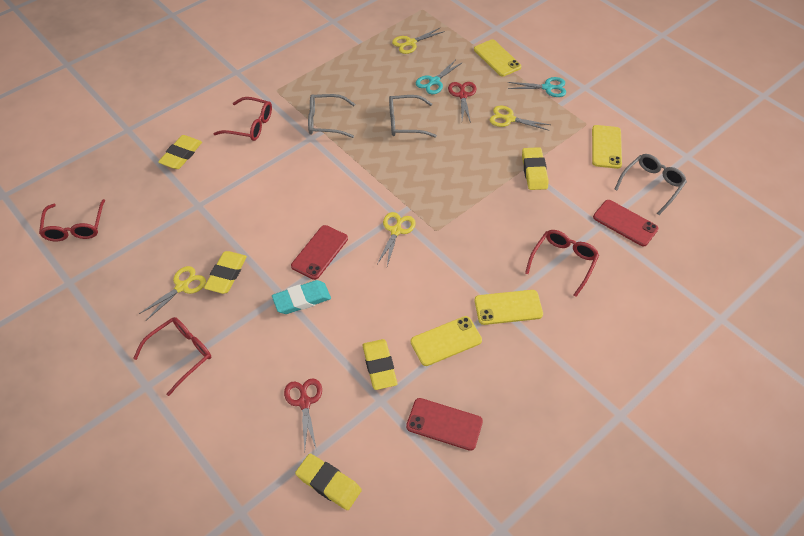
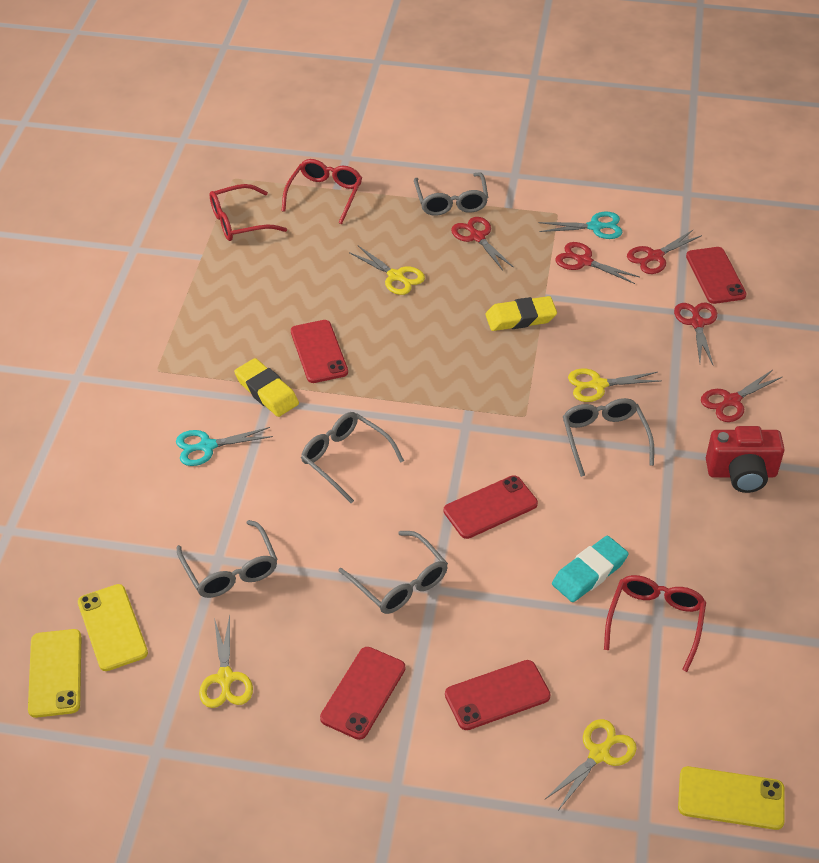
grey glasses: 3 -> 5
red camera: 0 -> 1
red glasses: 4 -> 3
red phone: 3 -> 5
red scissors: 2 -> 5
yellow eraser: 5 -> 2
yellow phone: 4 -> 3

